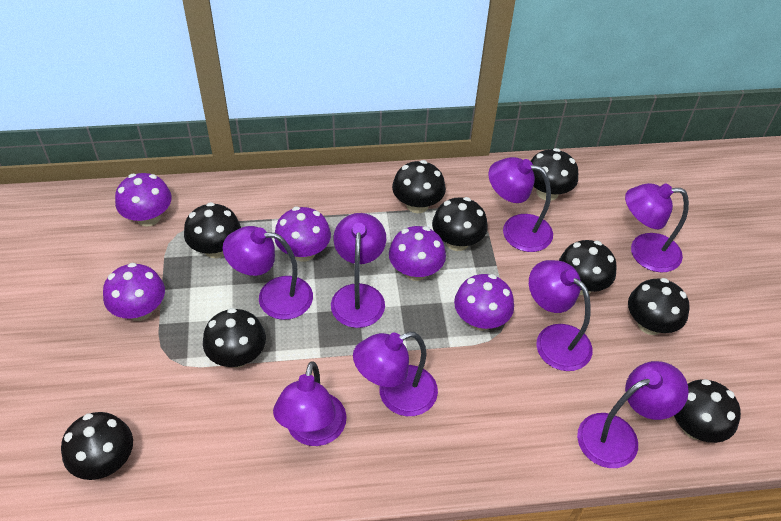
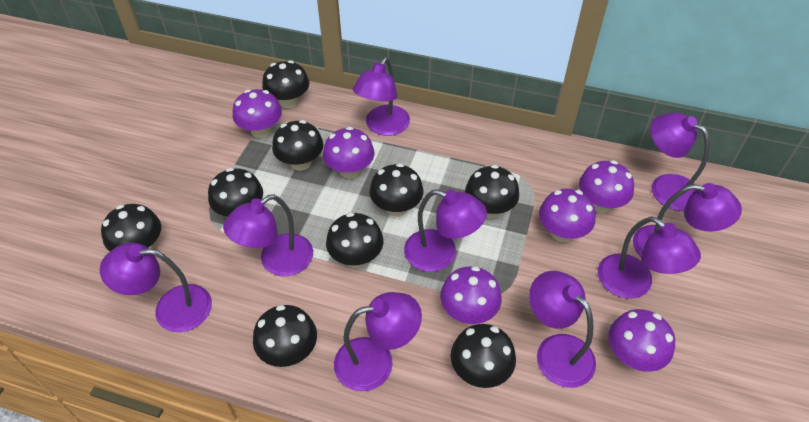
purple lamp: 8 -> 9
purple mushroom: 5 -> 6

